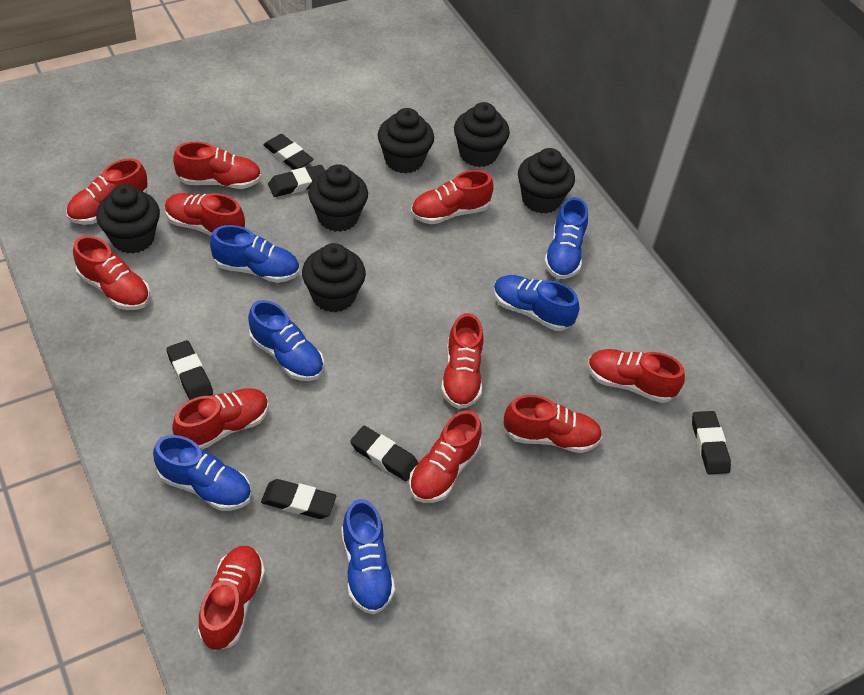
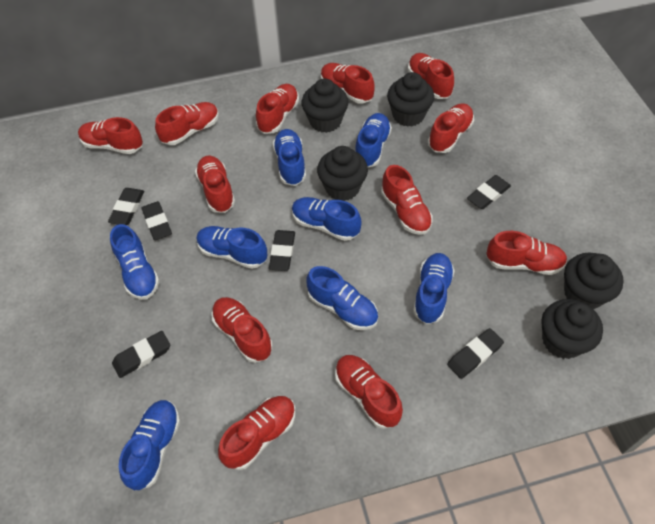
black cupcake: 6 -> 5
blue shoe: 6 -> 8
red shoe: 11 -> 12

